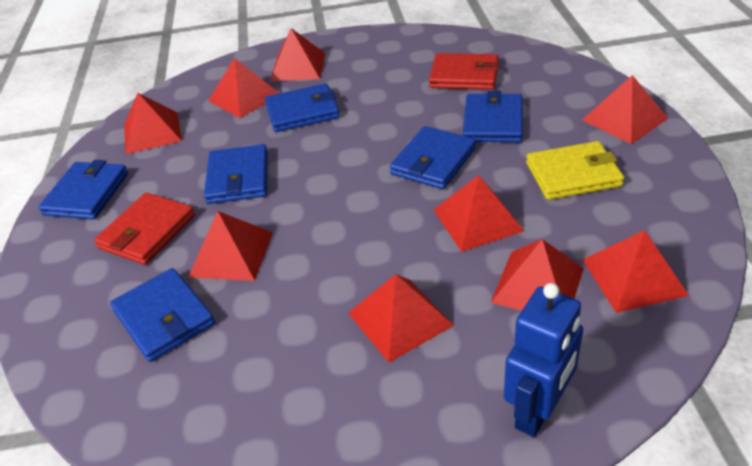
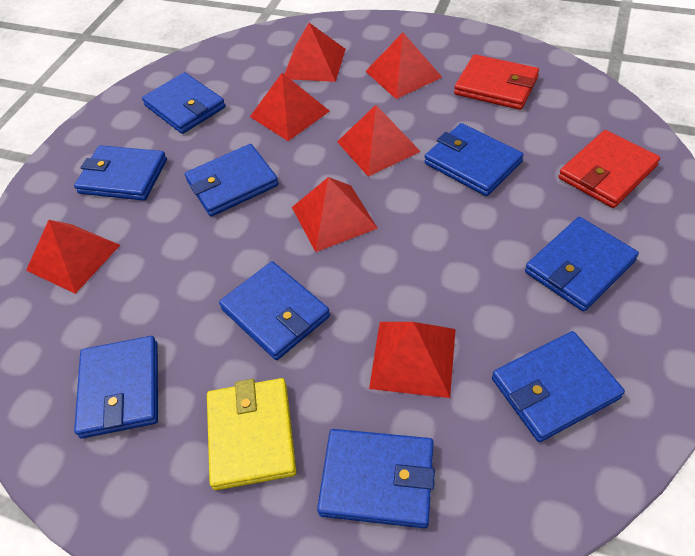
blue robot: 1 -> 0
blue wallet: 6 -> 9
red pyramid: 9 -> 7

